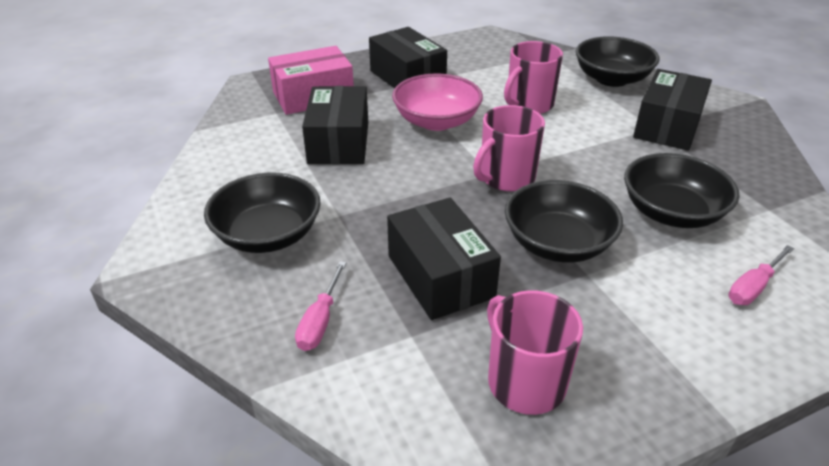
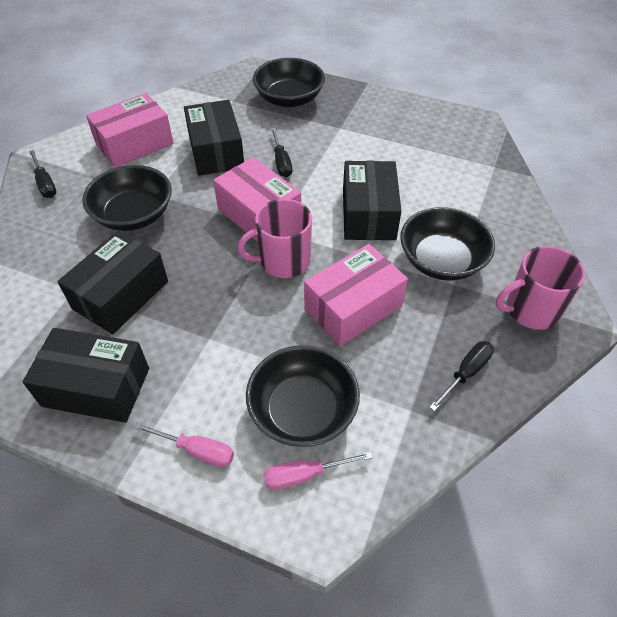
black screwdriver: 0 -> 3
pink bowl: 1 -> 0
pink box: 1 -> 3
pink mug: 3 -> 2

